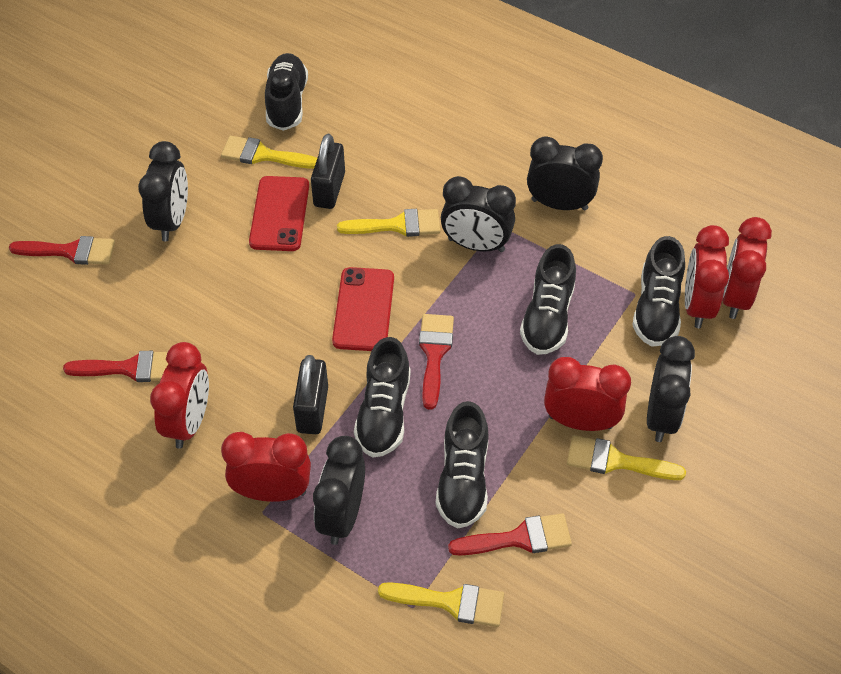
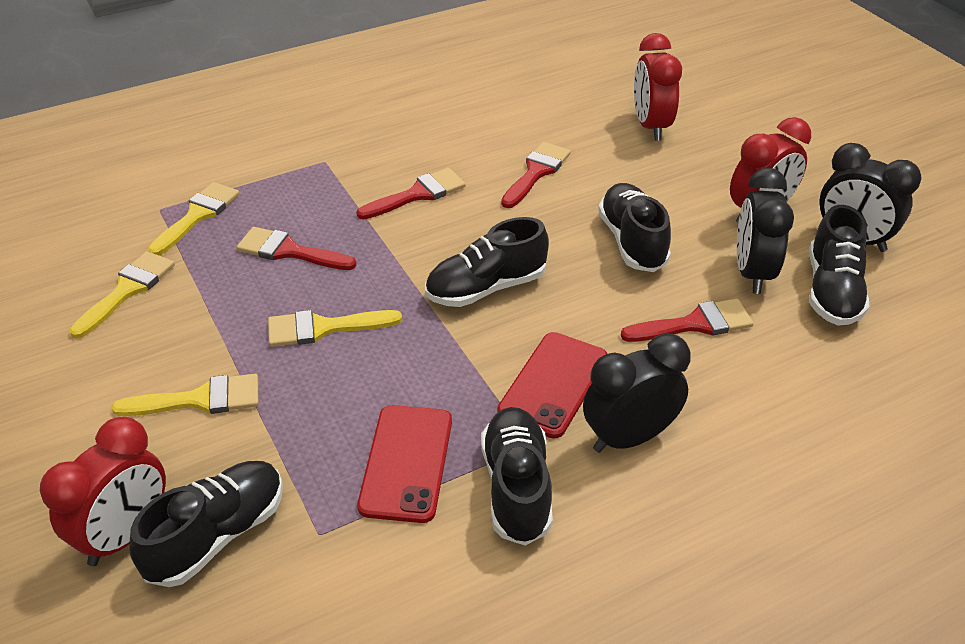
black clock: 5 -> 3
black padlock: 2 -> 0
red clock: 5 -> 3

